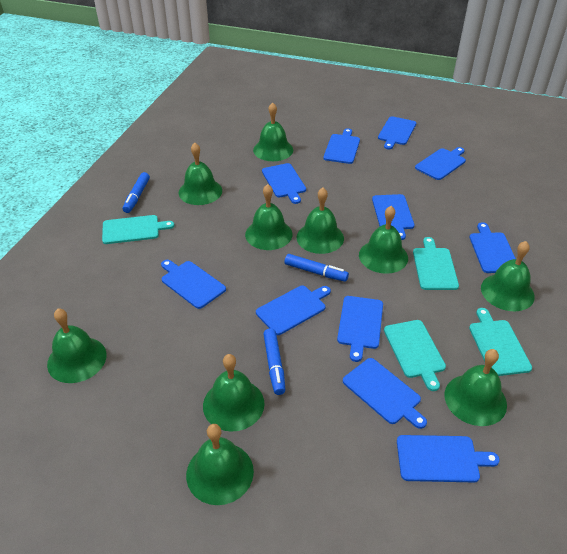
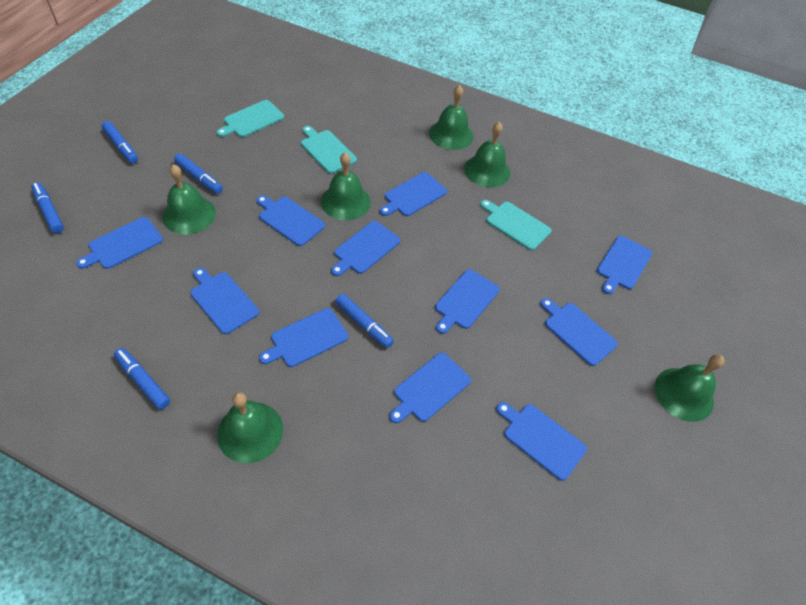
blue marker: 3 -> 5
green bell: 10 -> 6
turquoise cutting board: 4 -> 3

